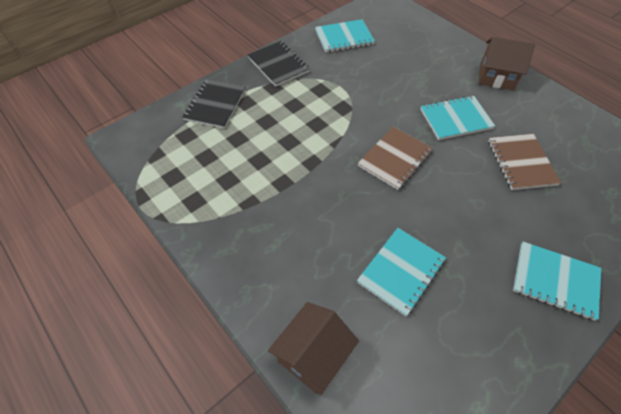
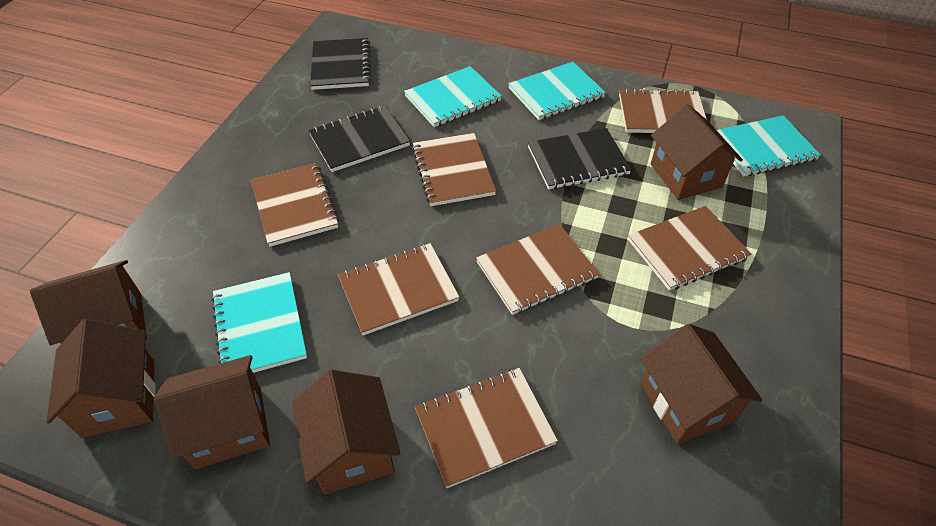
black notebook: 2 -> 3
brown house: 2 -> 6
brown notebook: 2 -> 7

